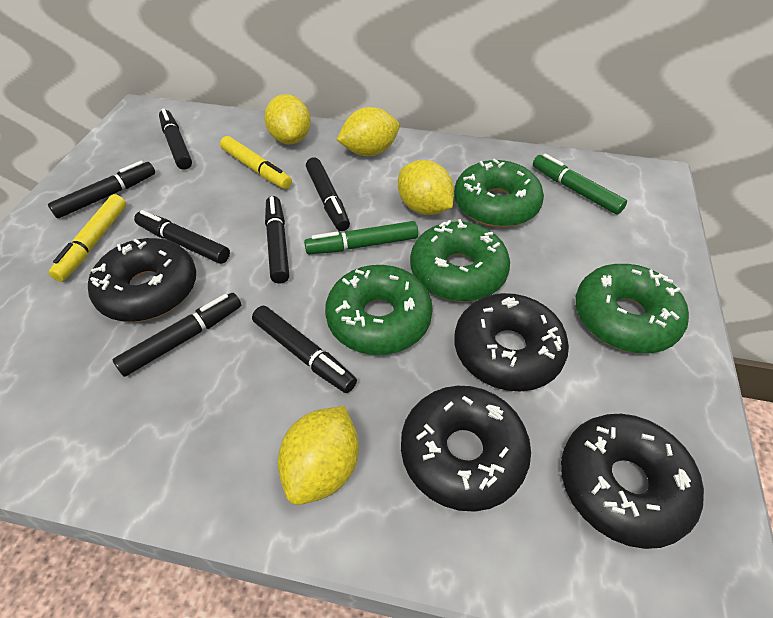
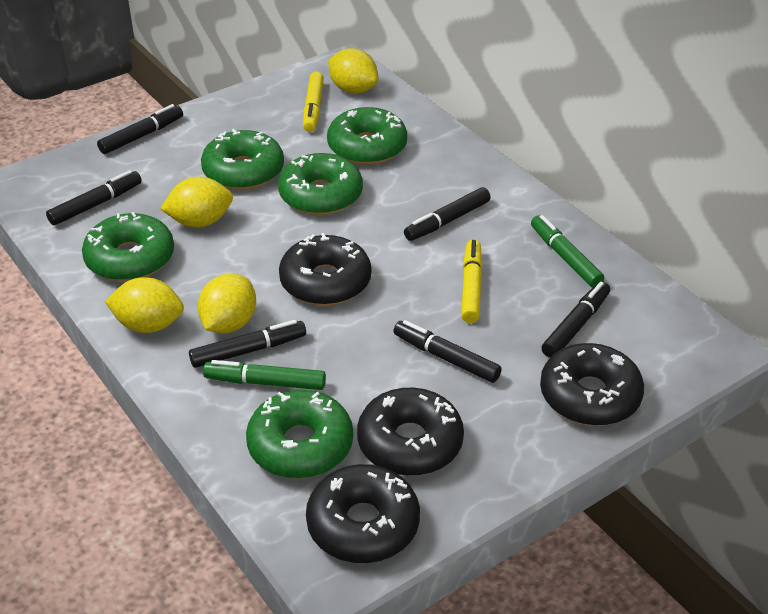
black marker: 7 -> 6
green donut: 4 -> 5

